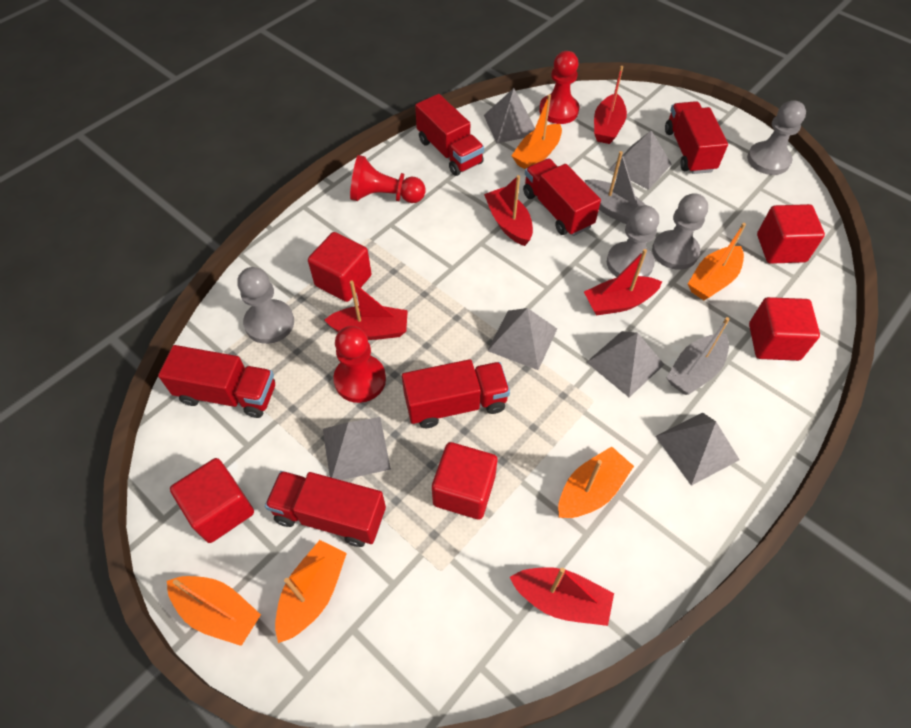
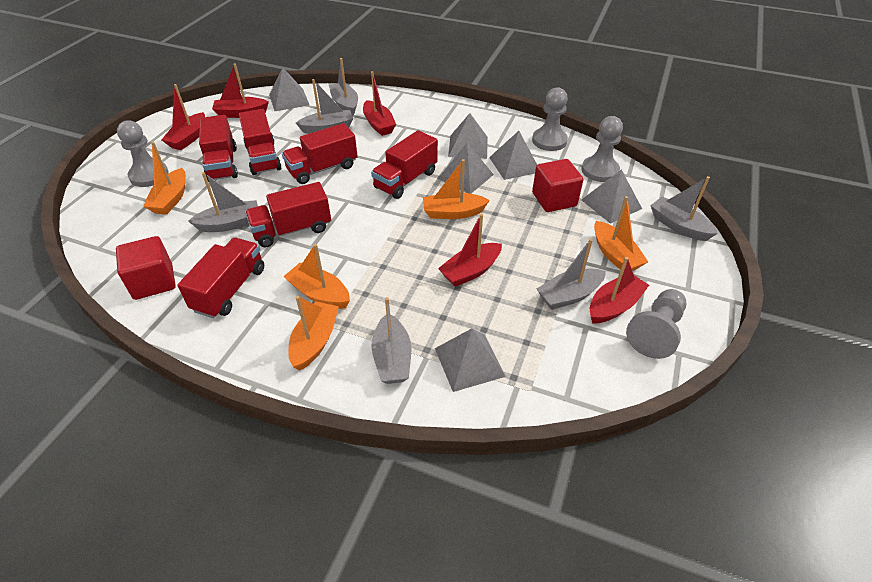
grey boat: 2 -> 6
red cube: 5 -> 2
red pawn: 3 -> 0

